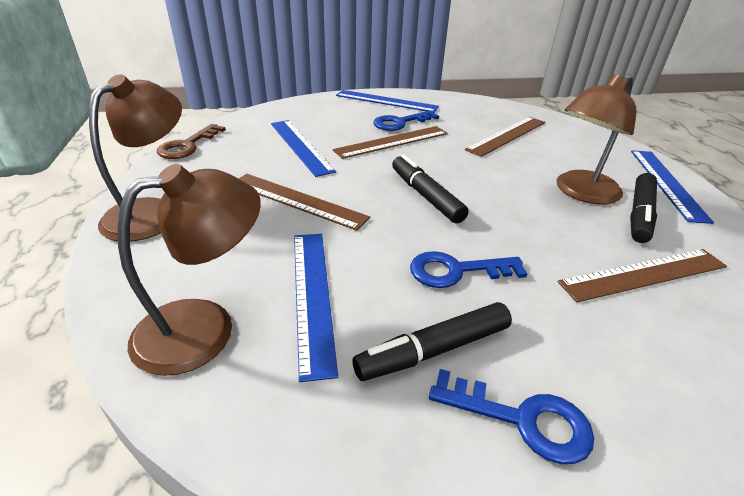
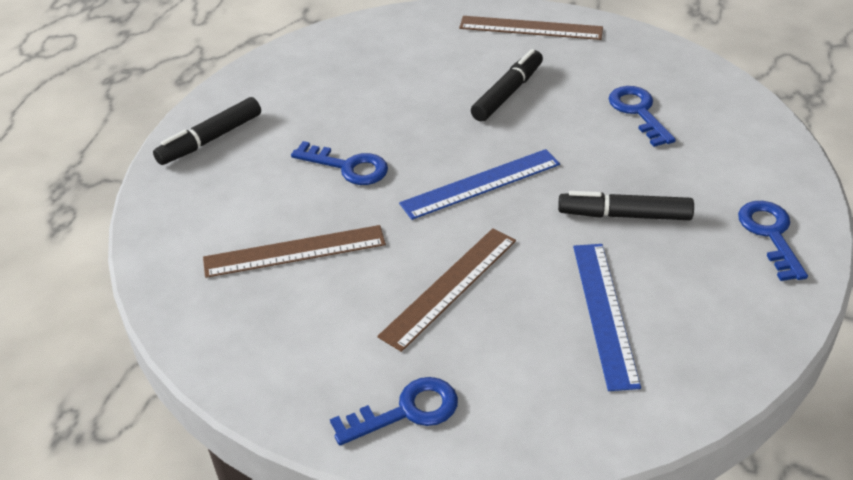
blue key: 3 -> 4
blue ruler: 4 -> 2
brown key: 1 -> 0
brown lamp: 3 -> 0
brown ruler: 4 -> 3

